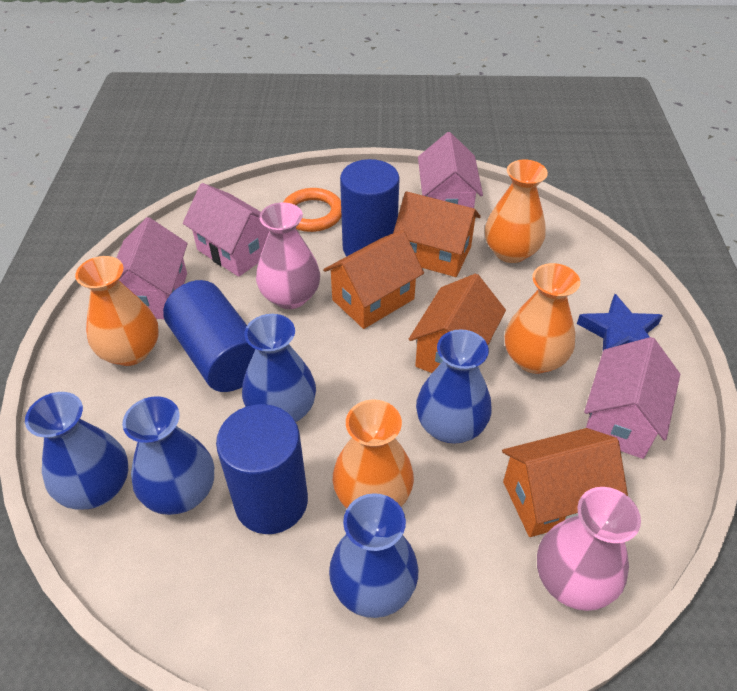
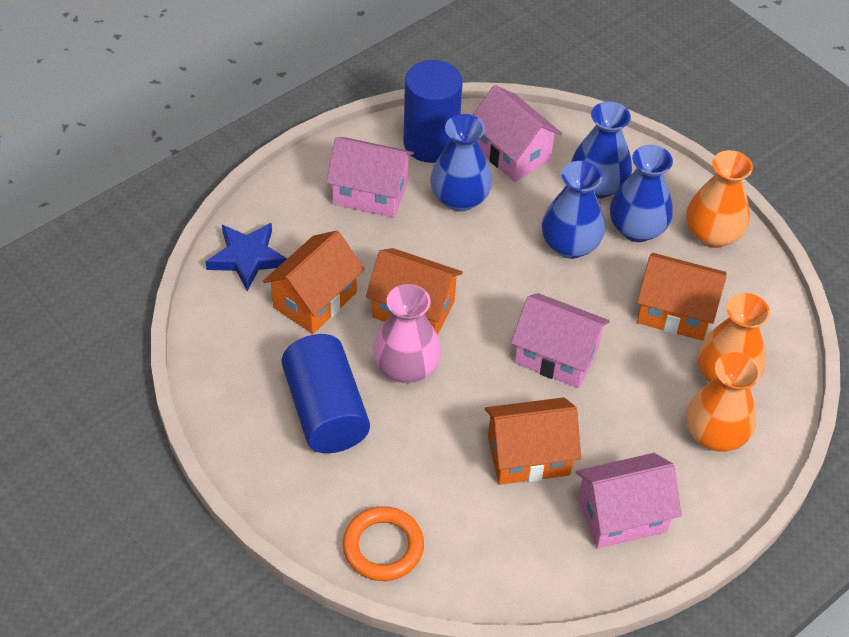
blue cylinder: 3 -> 2
blue vase: 5 -> 4
orange vase: 4 -> 3
pink vase: 2 -> 1

